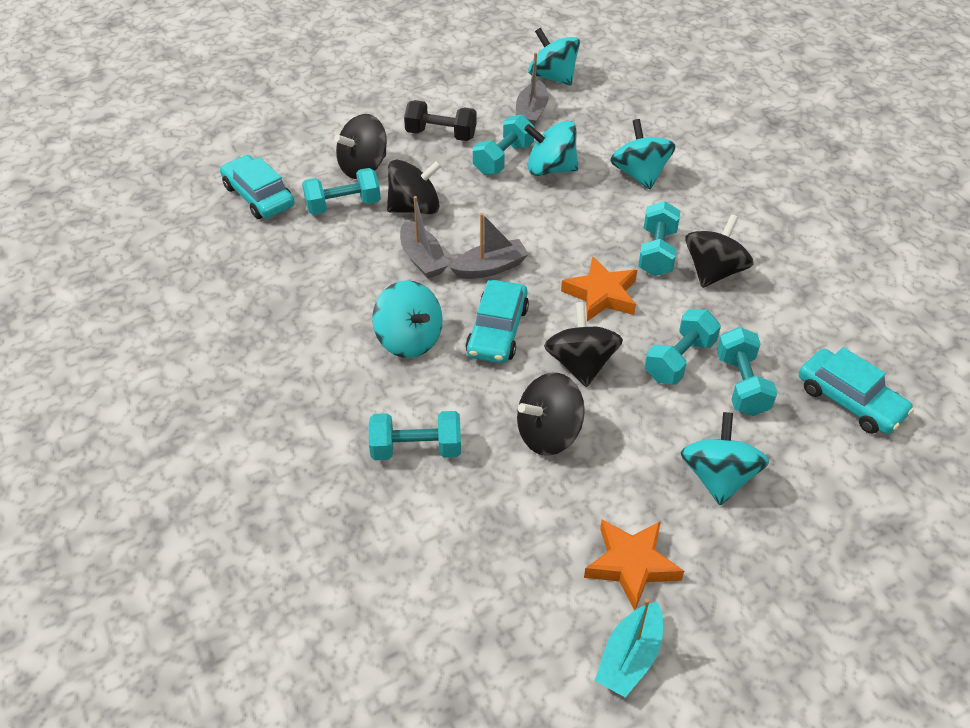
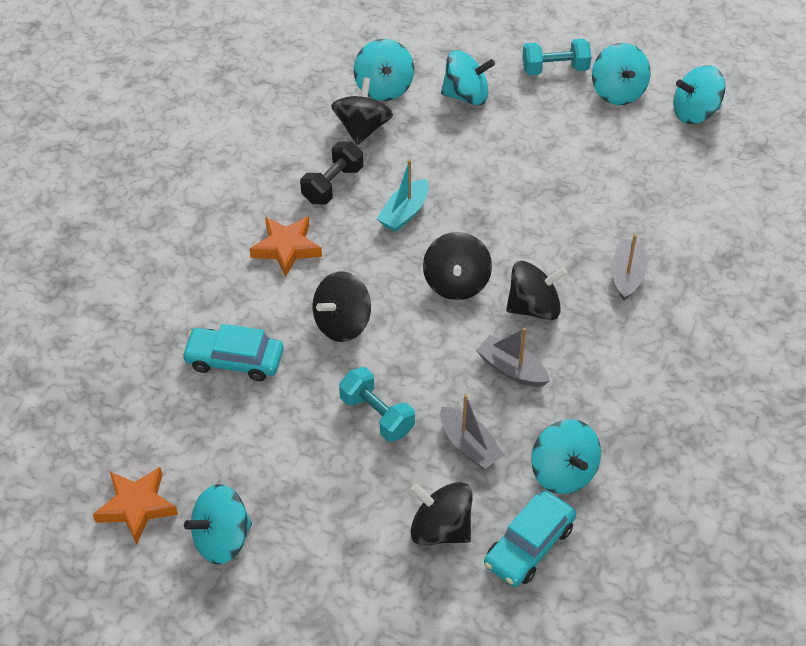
turquoise car: 3 -> 2
turquoise dumbbell: 6 -> 2
turquoise spinning top: 5 -> 6

